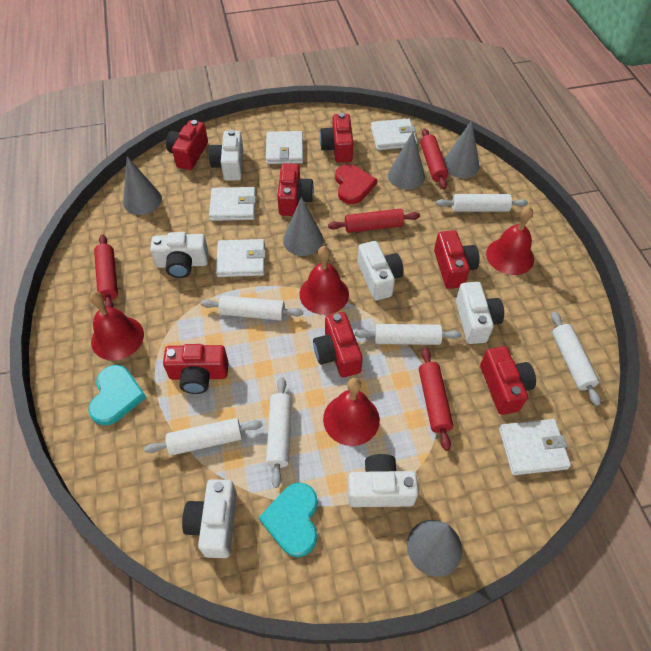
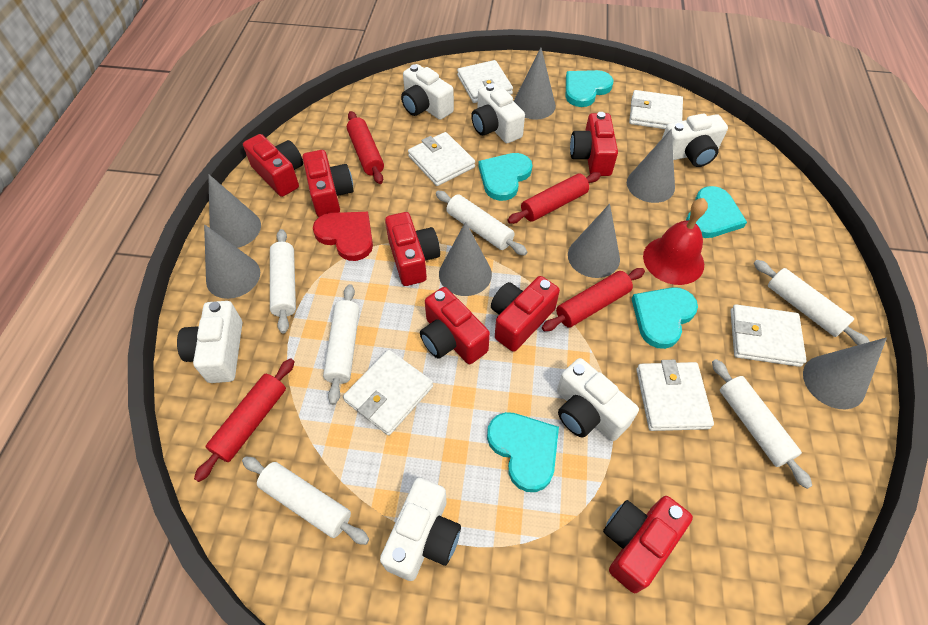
grey cone: 5 -> 7
red bell: 4 -> 1
turquoise heart: 2 -> 5
white wallet: 5 -> 6

